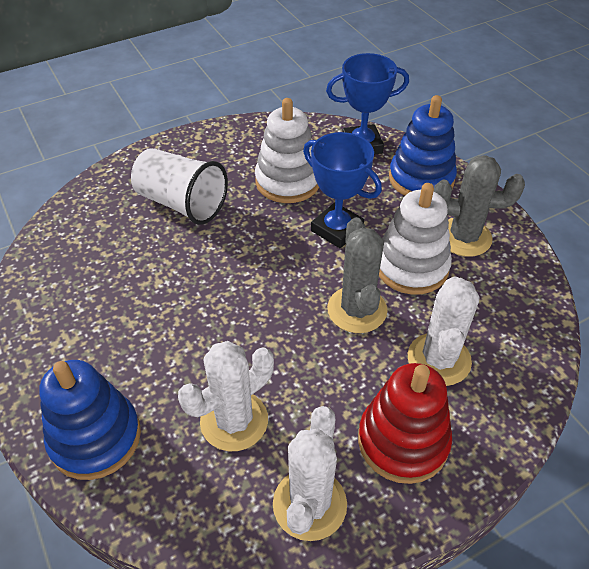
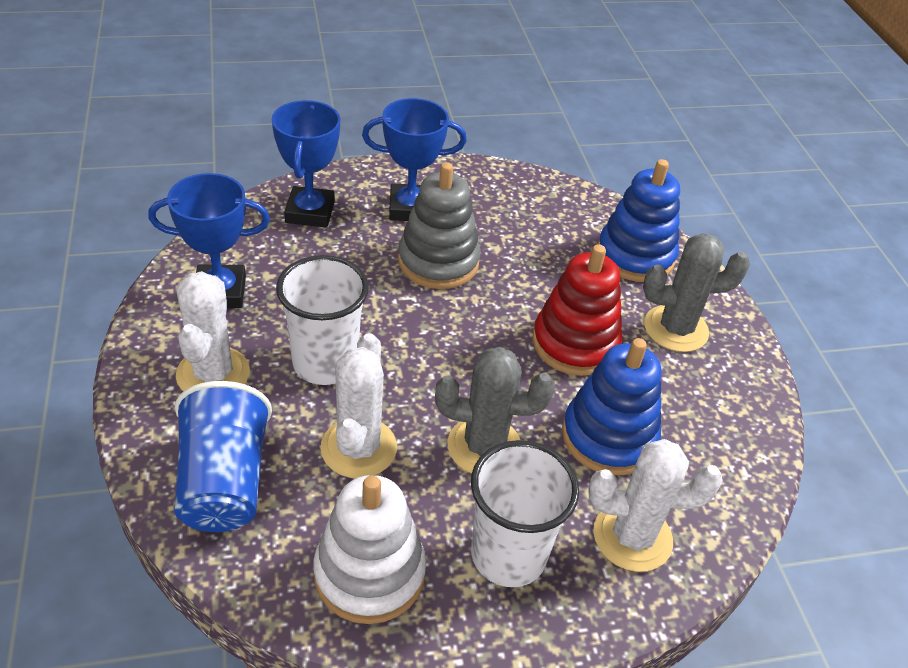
blue cup: 0 -> 1
blue trophy: 2 -> 3
grey stacking toy: 0 -> 1
white cup: 1 -> 2
white stacking toy: 2 -> 1

